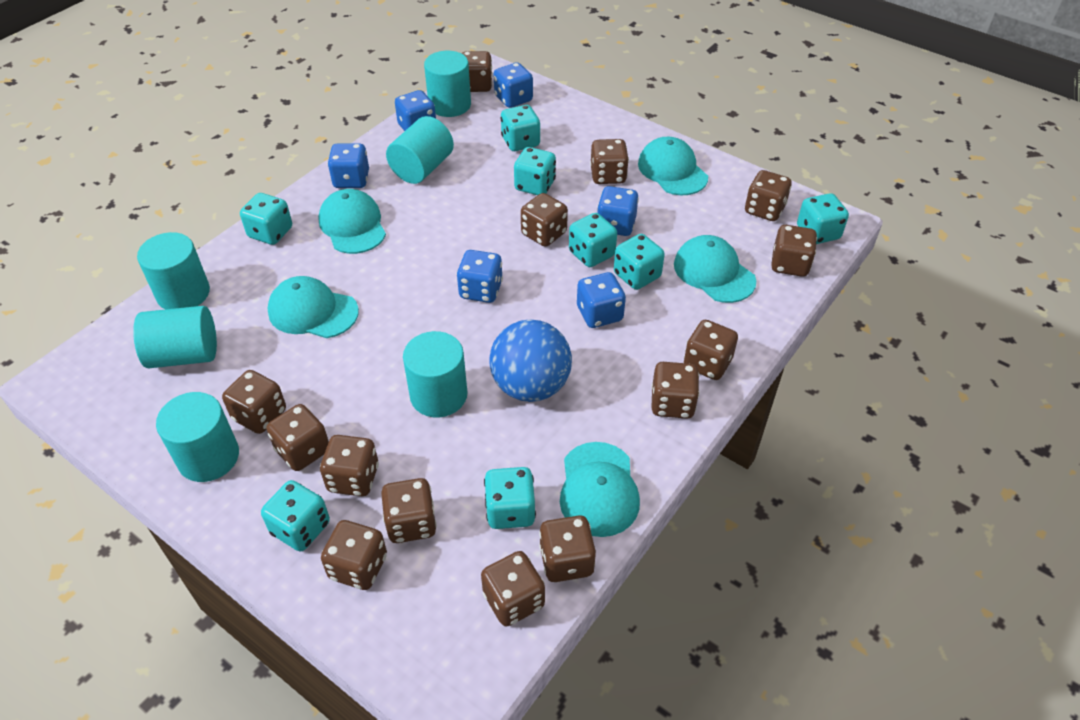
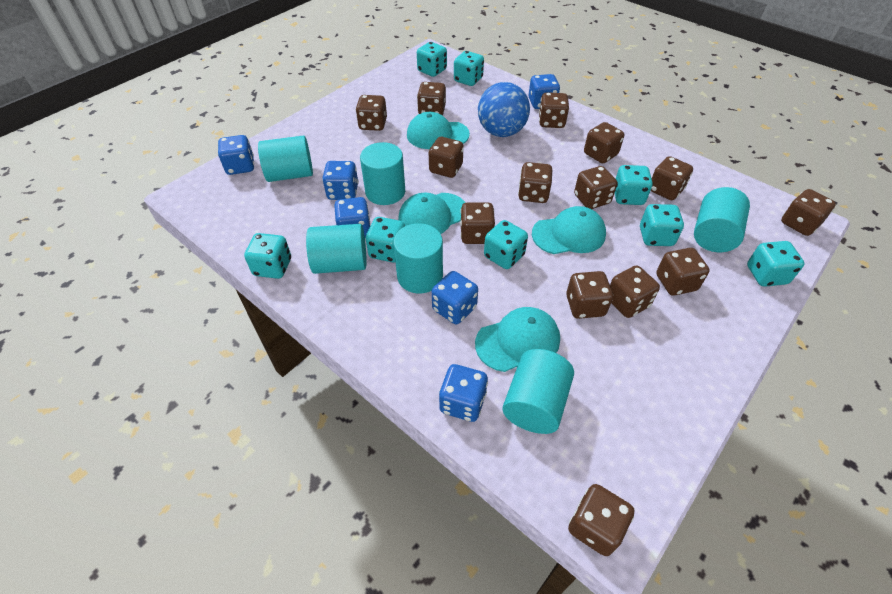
turquoise cap: 5 -> 4

